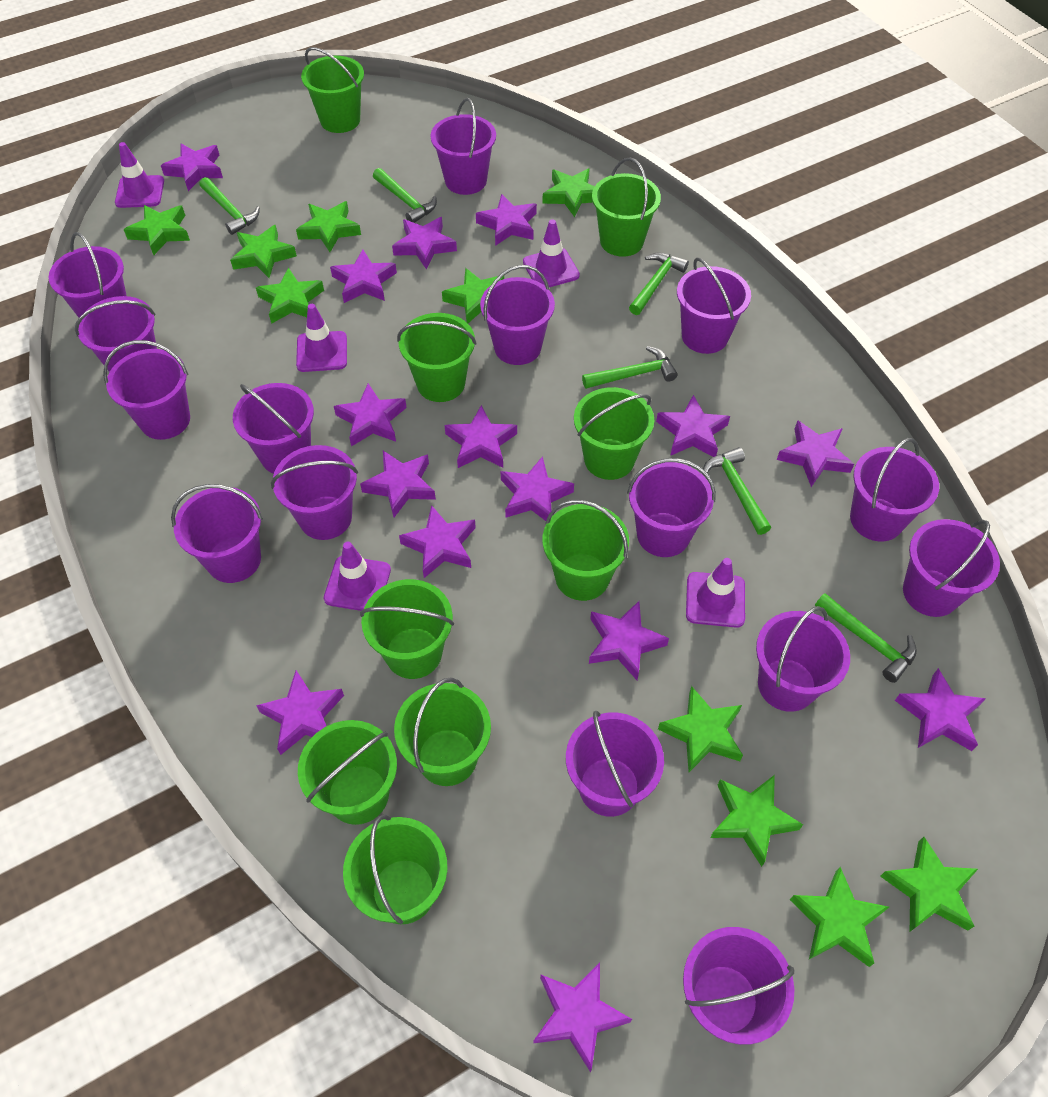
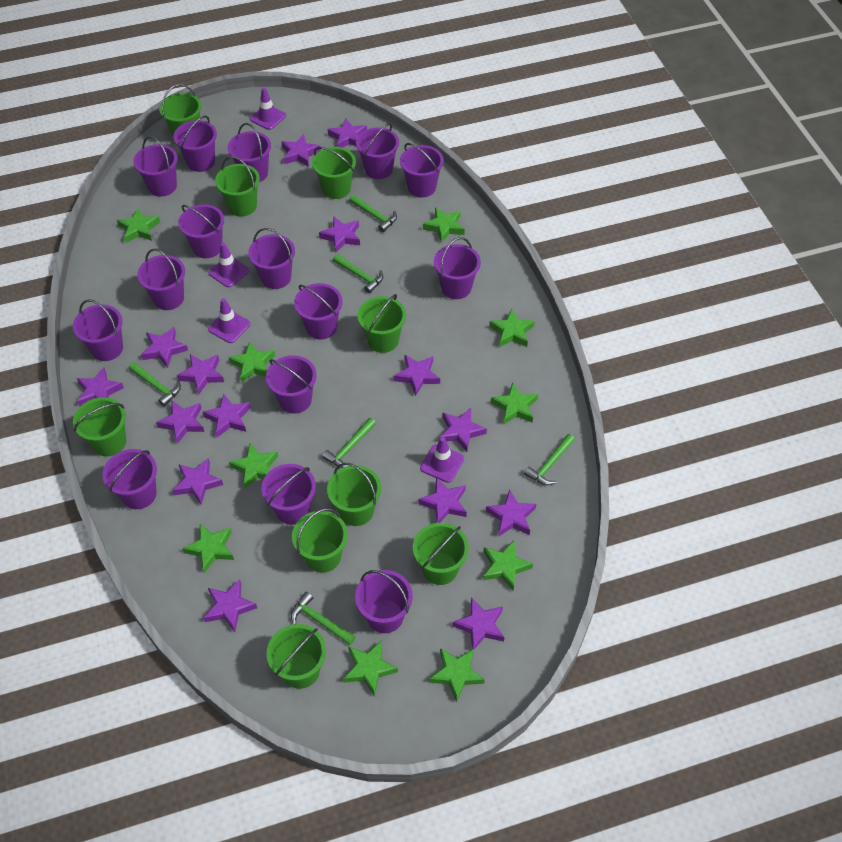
purple traffic cone: 5 -> 4

